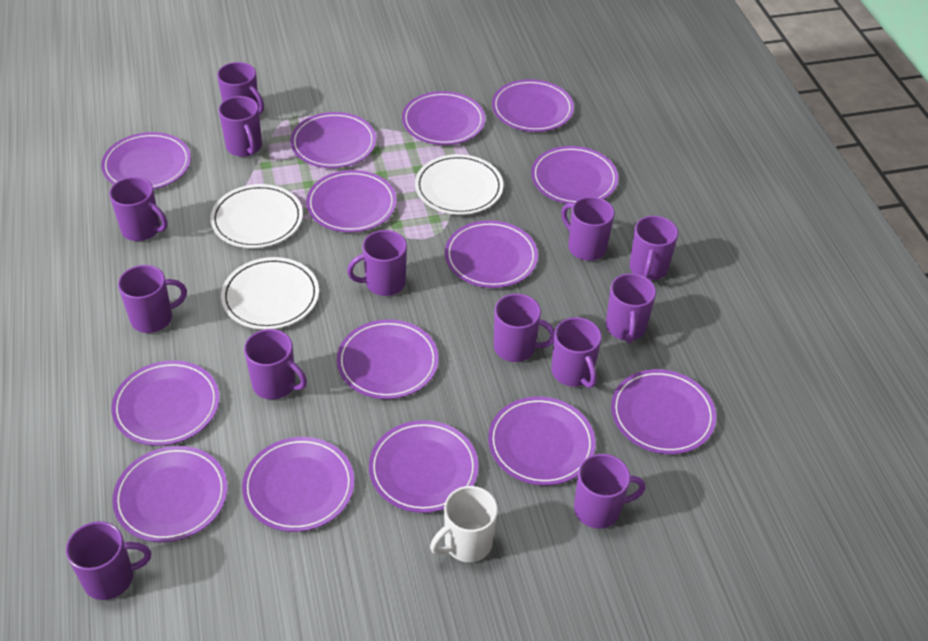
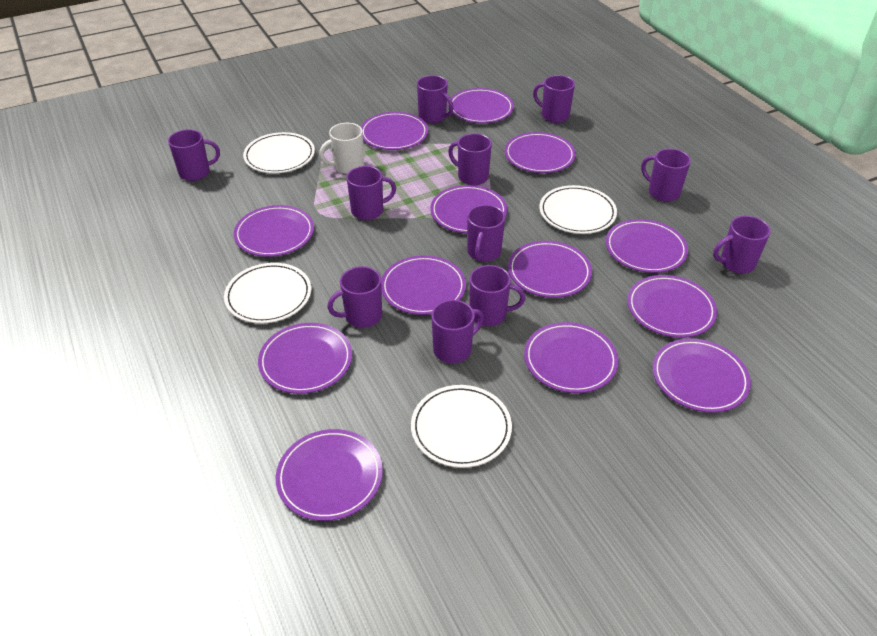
purple mug: 13 -> 11
purple plate: 14 -> 13
white plate: 3 -> 4

